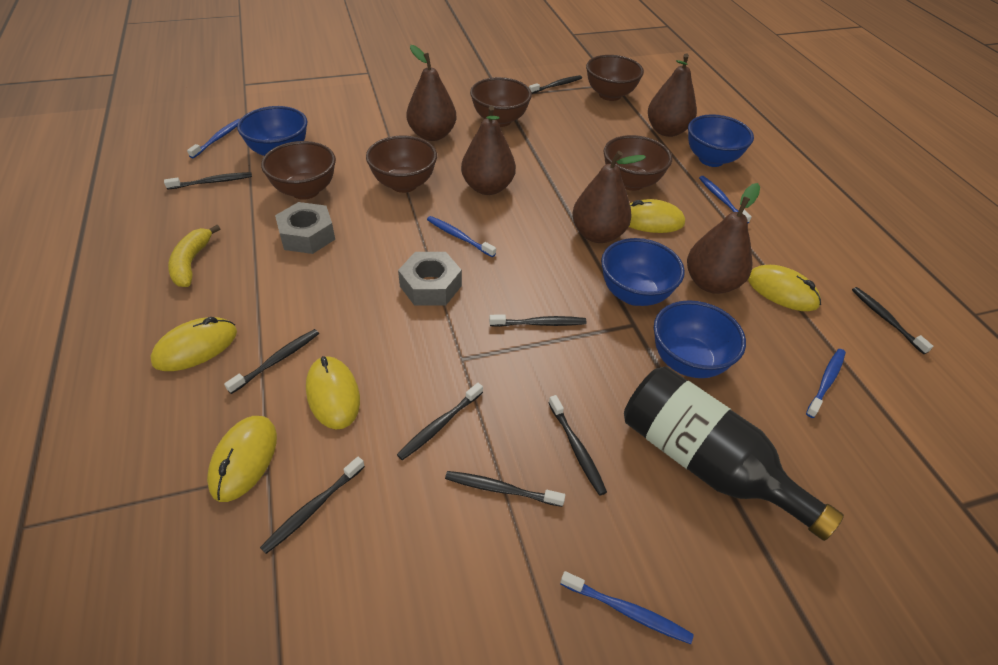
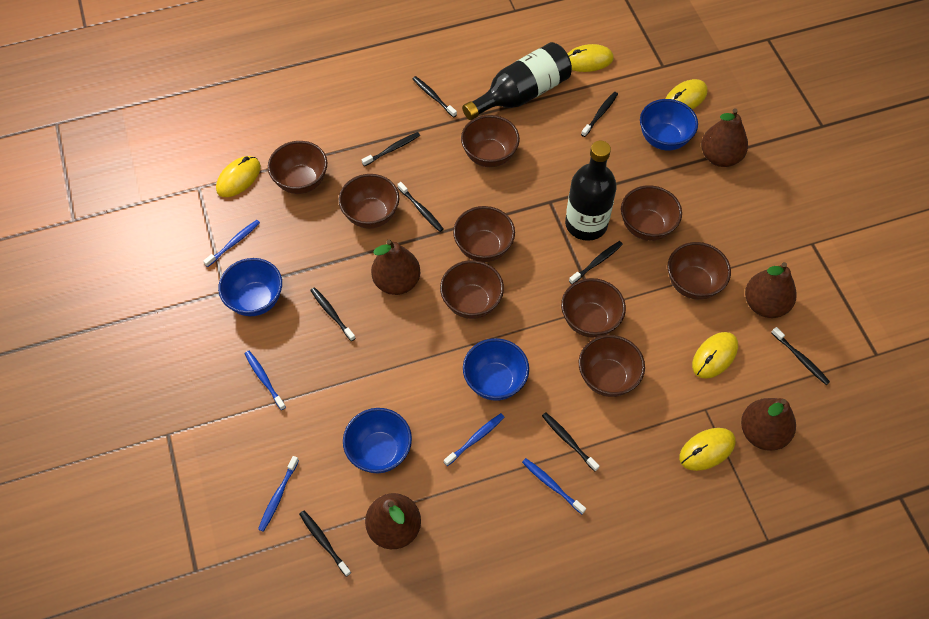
black bottle: 1 -> 2
brown bowl: 5 -> 9
grey nut: 2 -> 0
yellow banana: 1 -> 0

